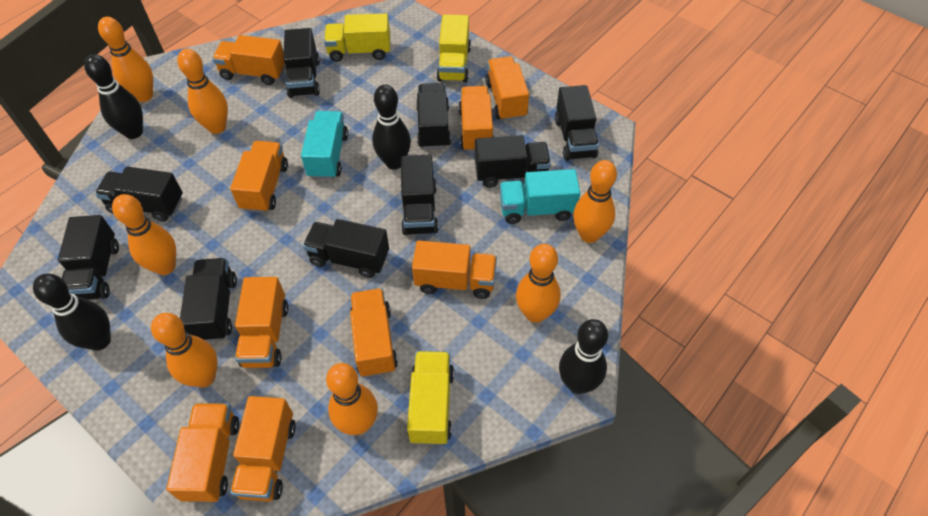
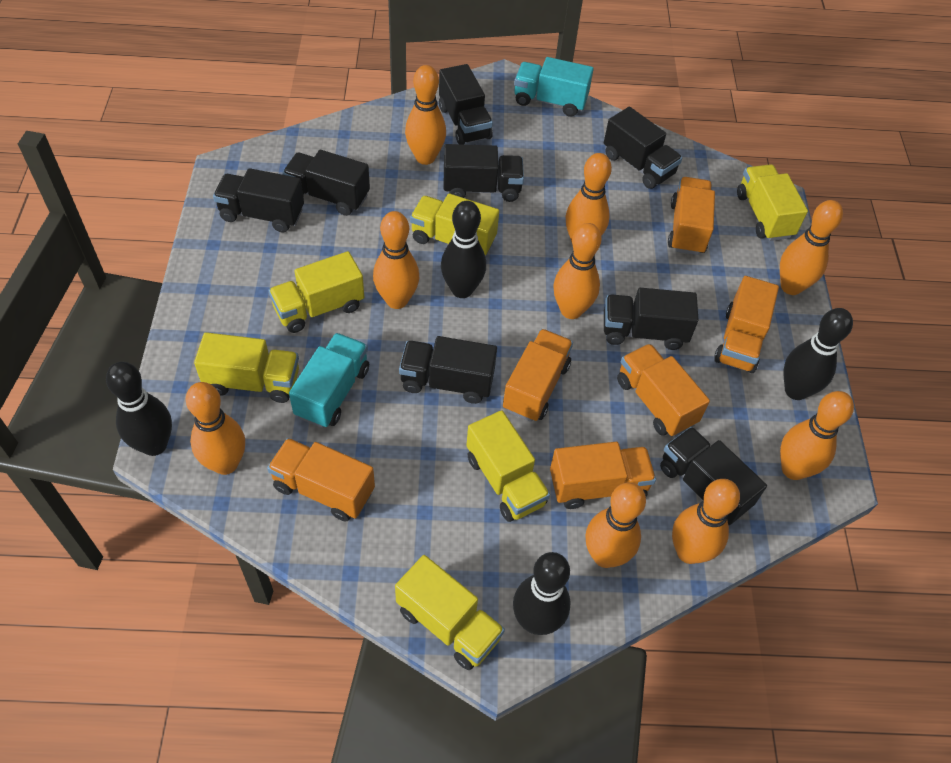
black truck: 9 -> 8
orange bowling pin: 7 -> 9
orange truck: 9 -> 6
yellow truck: 3 -> 6

